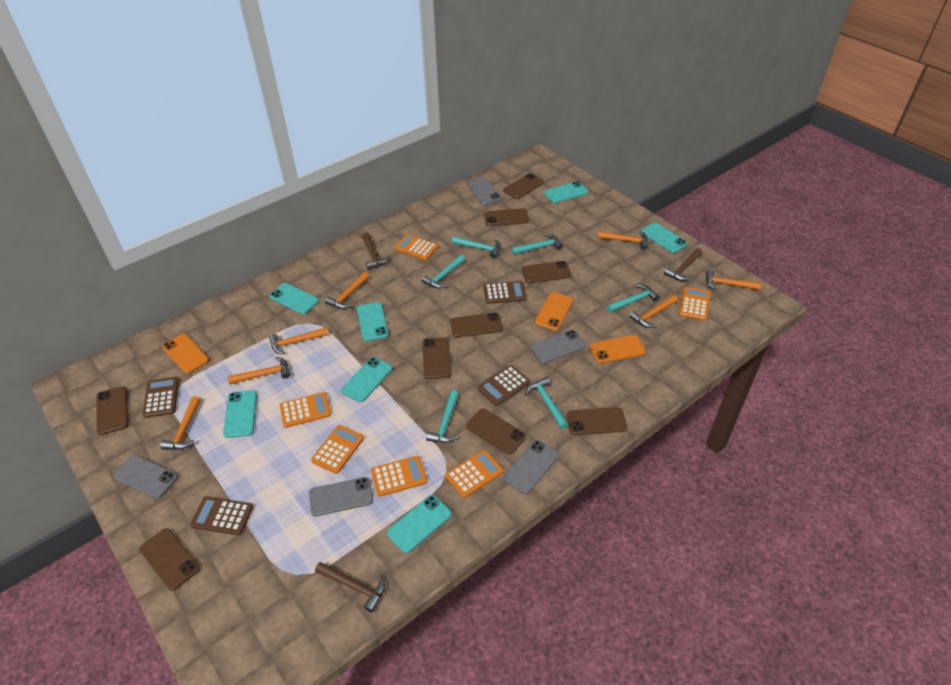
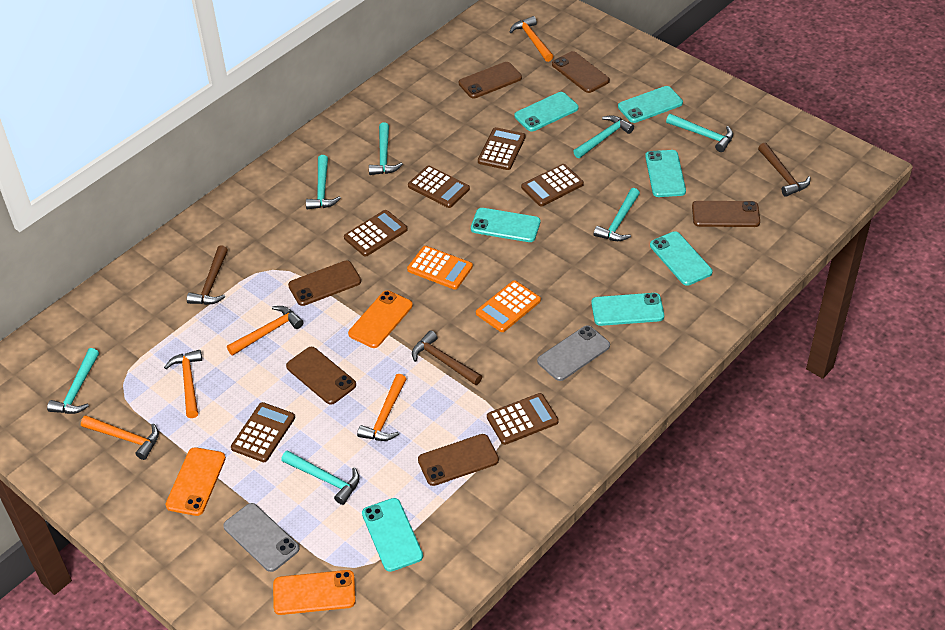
brown calculator: 4 -> 6
brown phone: 9 -> 6
grey phone: 5 -> 2
orange calculator: 6 -> 2
orange hammer: 7 -> 5
turquoise hammer: 6 -> 7

